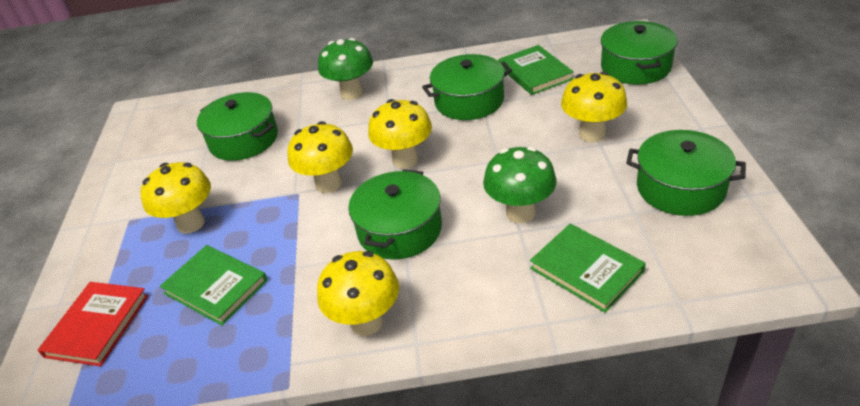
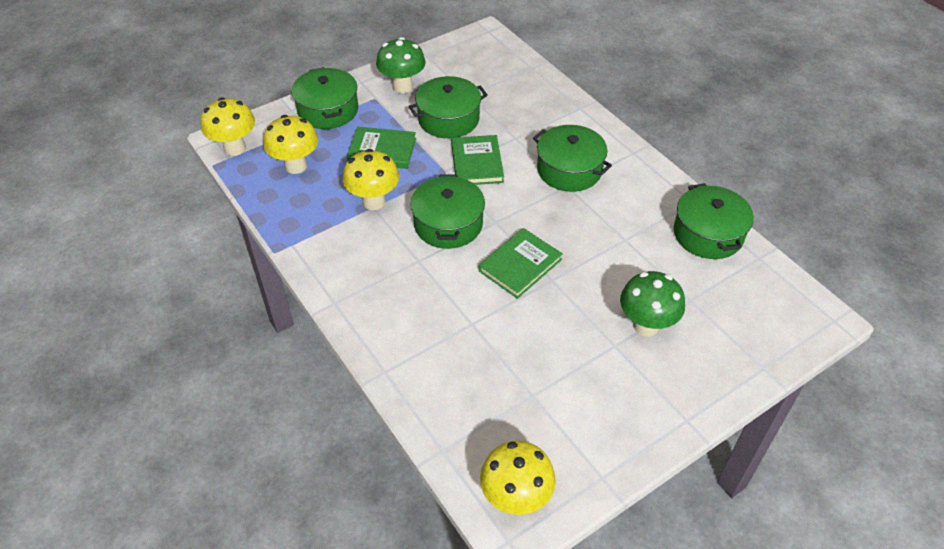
red book: 1 -> 0
yellow mushroom: 5 -> 4

